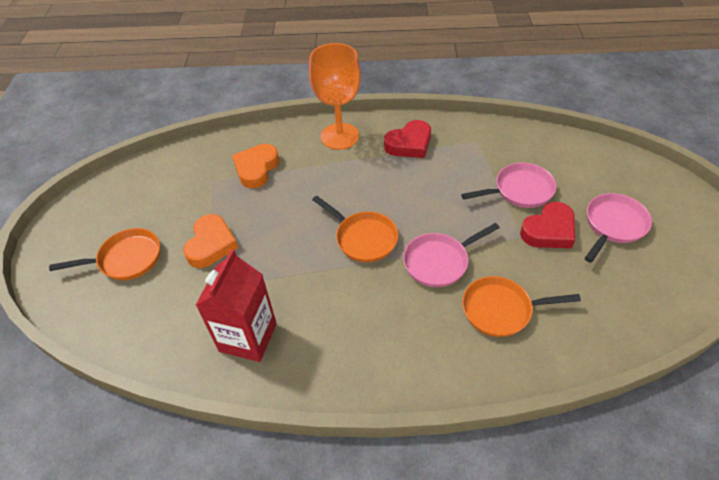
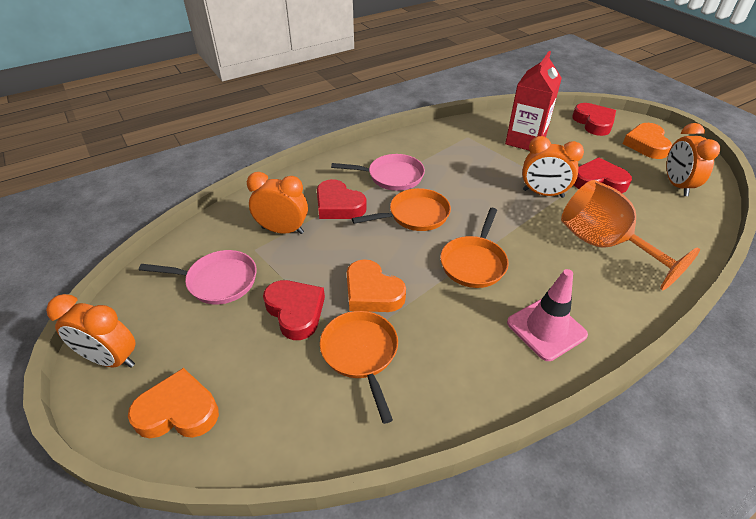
orange clock: 0 -> 4
orange heart: 2 -> 3
pink pan: 3 -> 2
pink traffic cone: 0 -> 1
red heart: 2 -> 4

